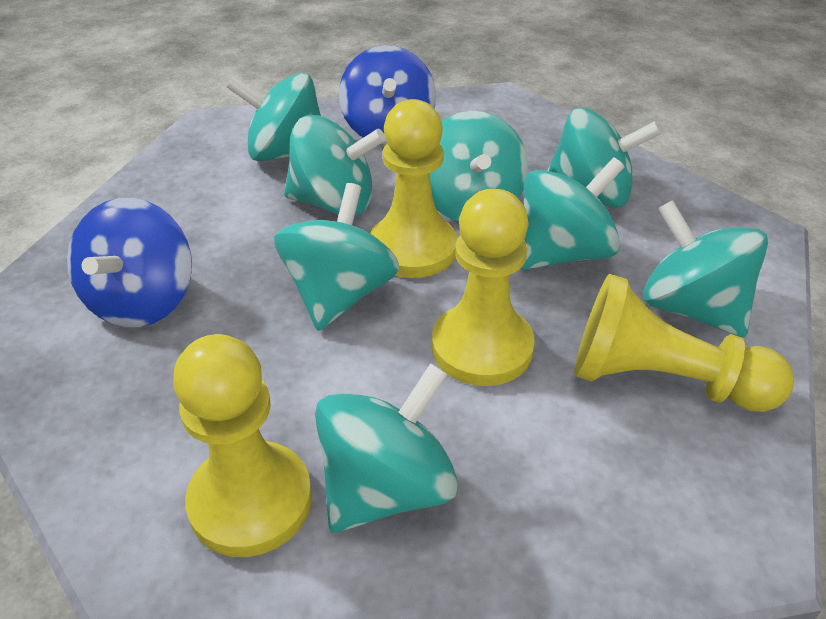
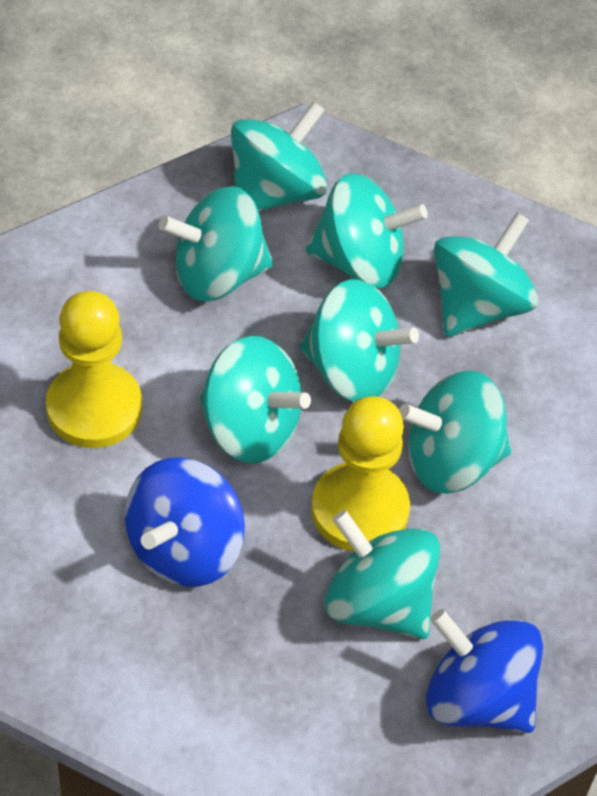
yellow pawn: 4 -> 2

